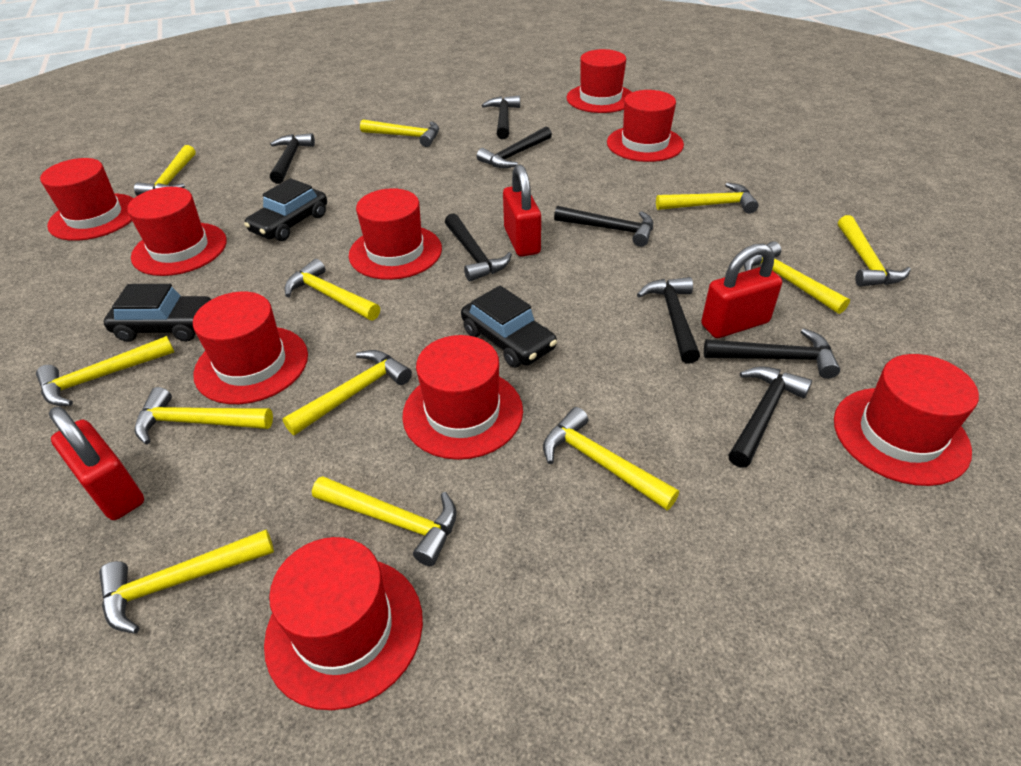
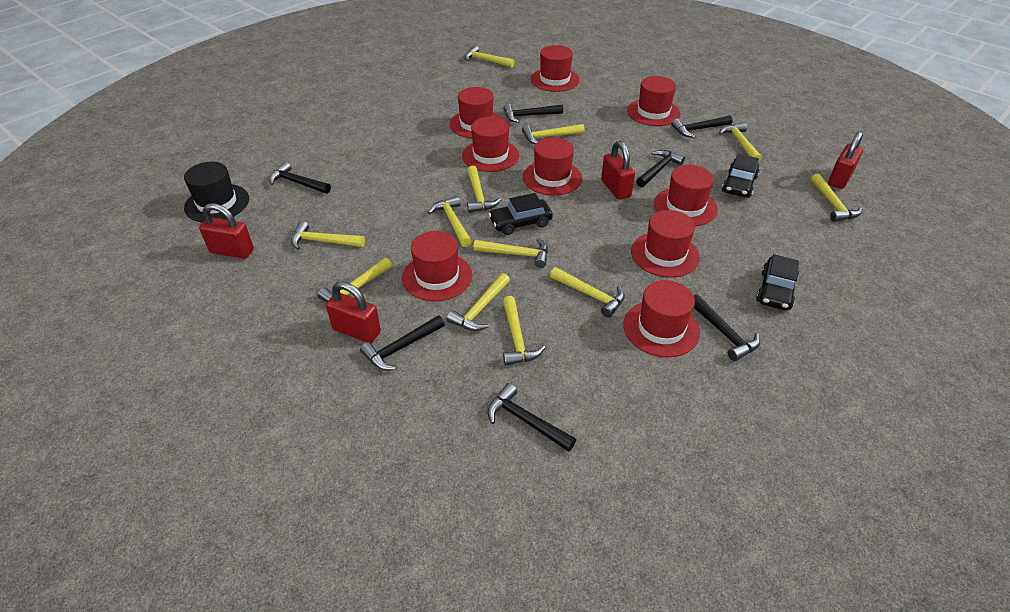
black hammer: 8 -> 7
black hat: 0 -> 1
red padlock: 3 -> 4

